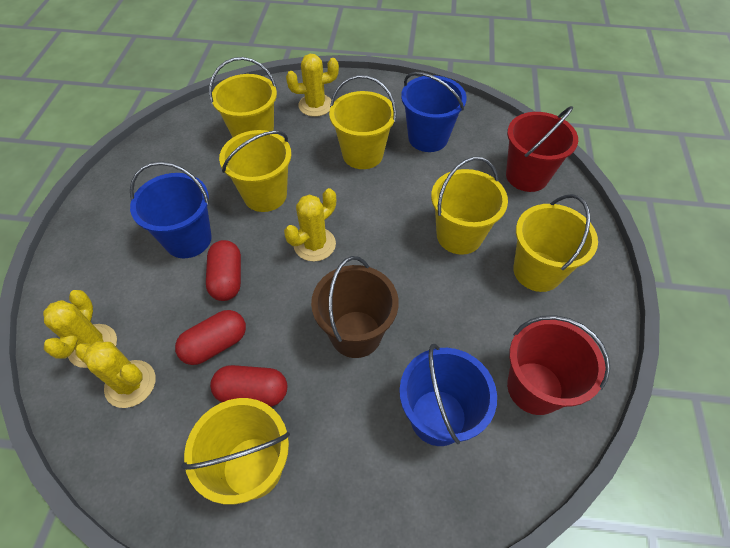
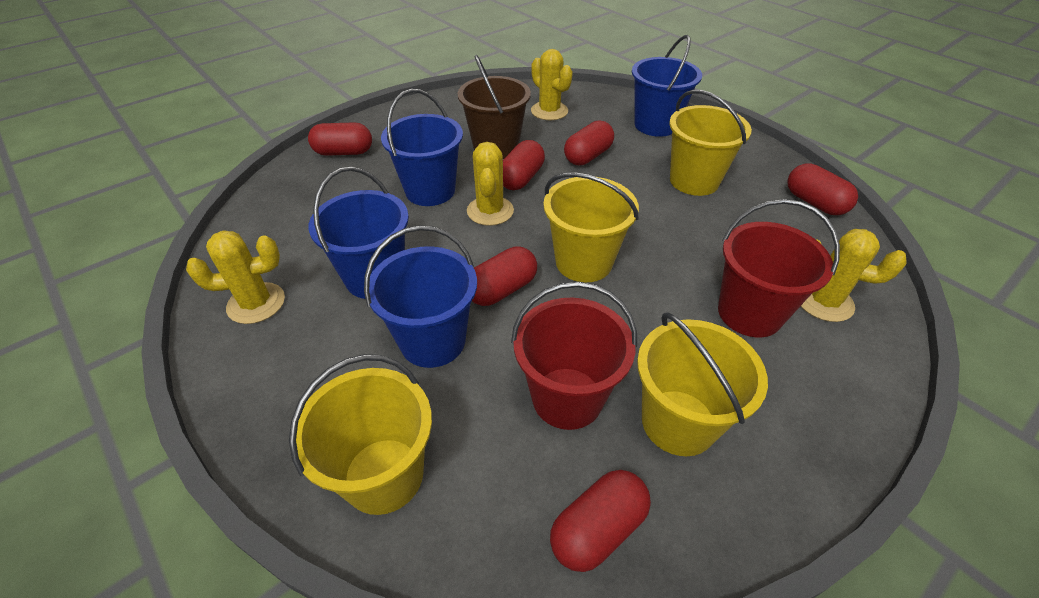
blue bucket: 3 -> 4
red capsule: 3 -> 6
yellow bucket: 6 -> 4

